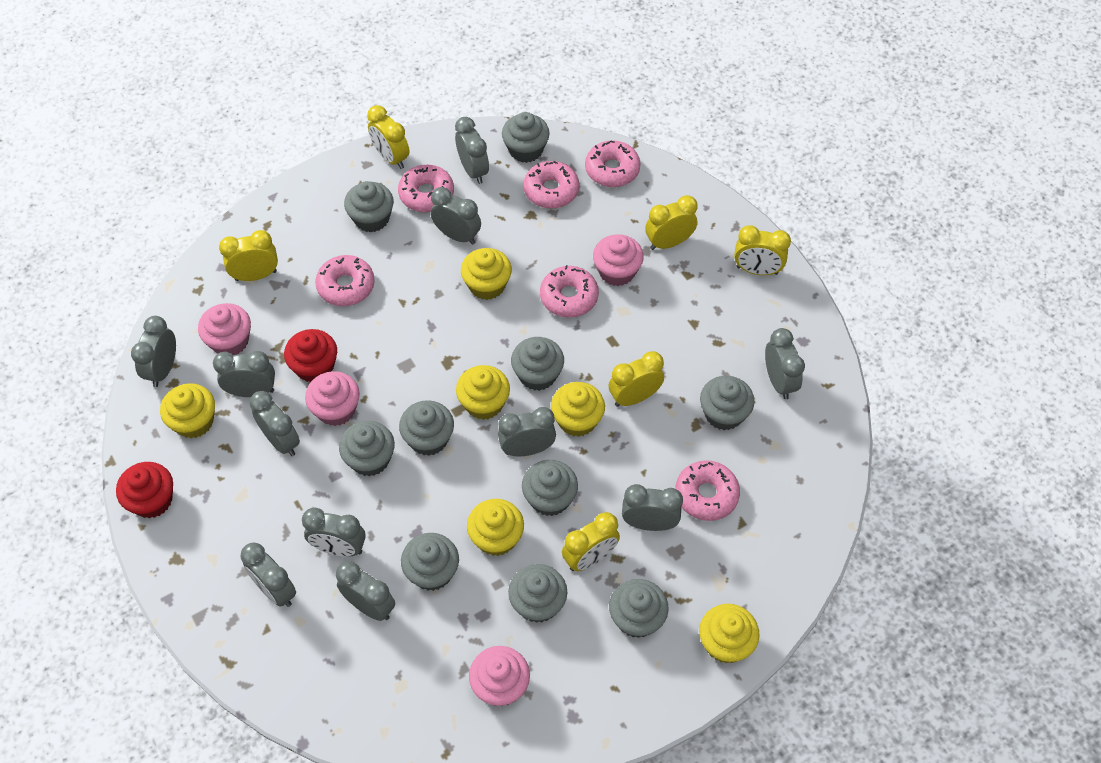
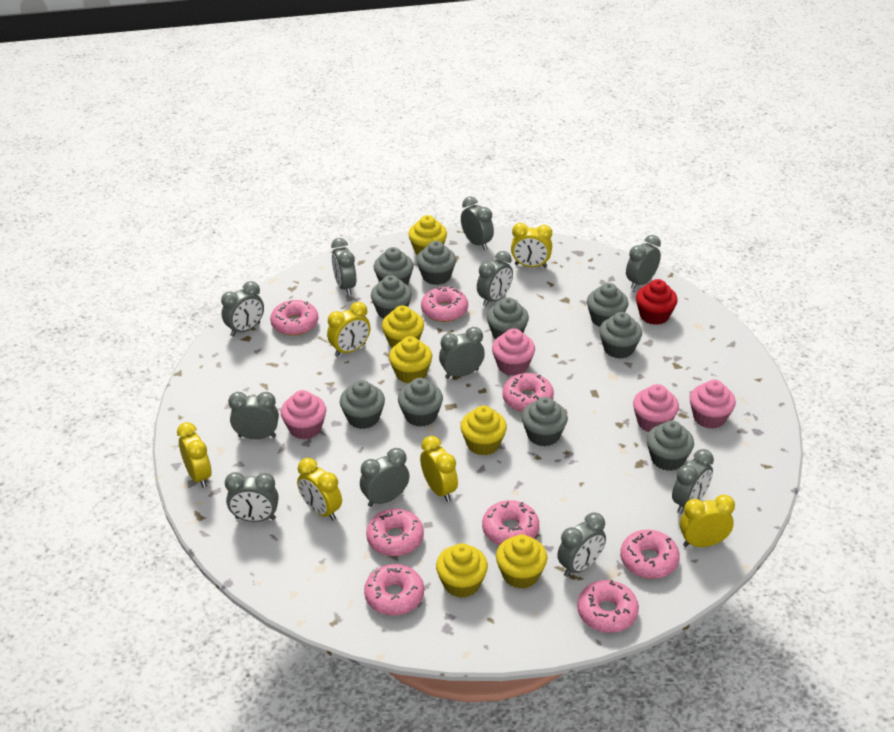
pink donut: 6 -> 8
red cupcake: 2 -> 1

